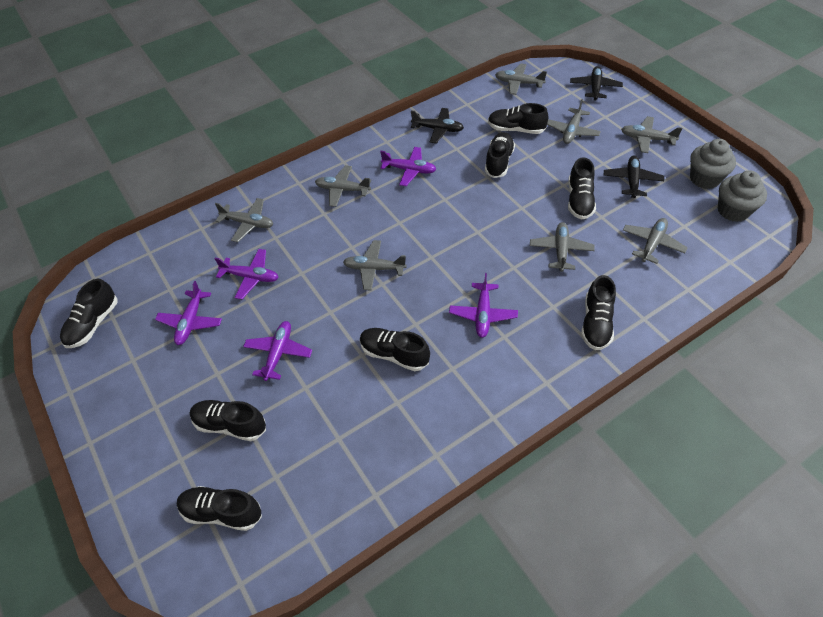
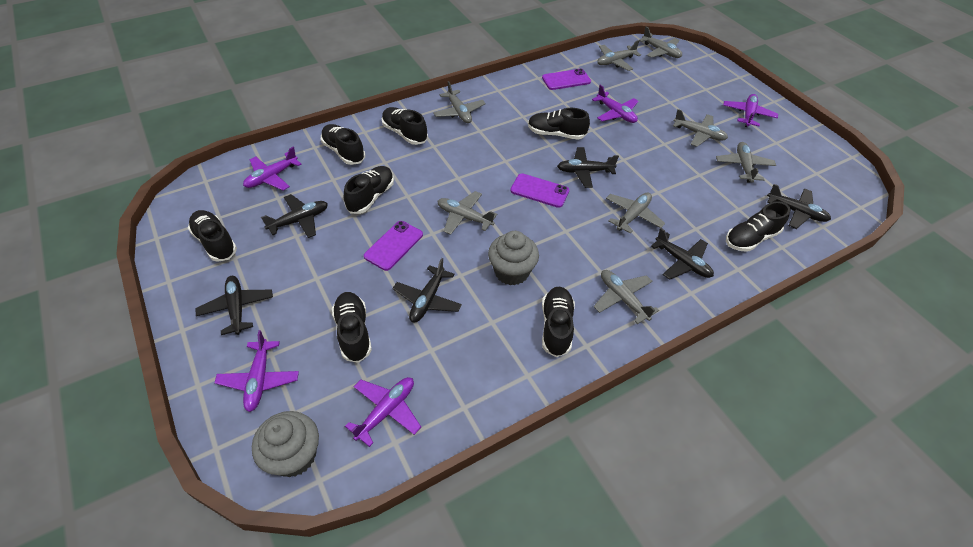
black plane: 3 -> 6
purple phone: 0 -> 3

